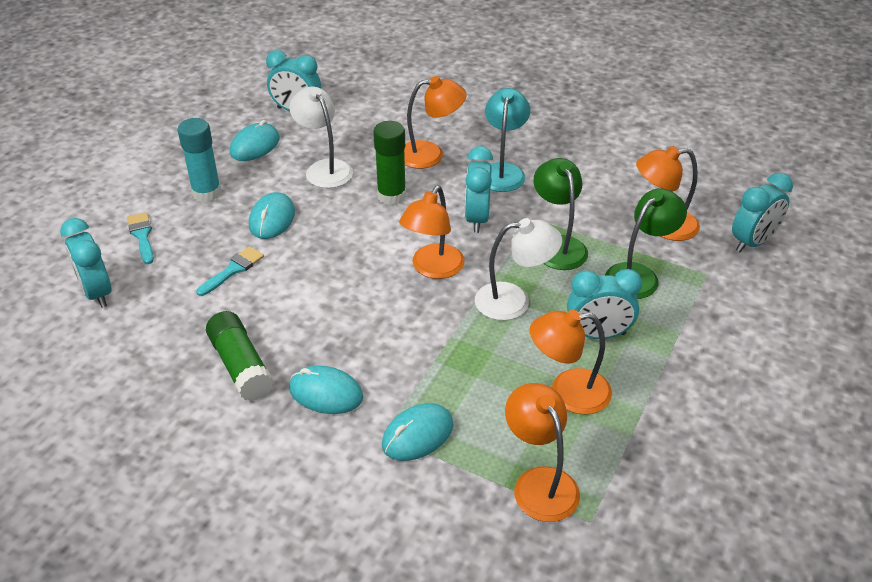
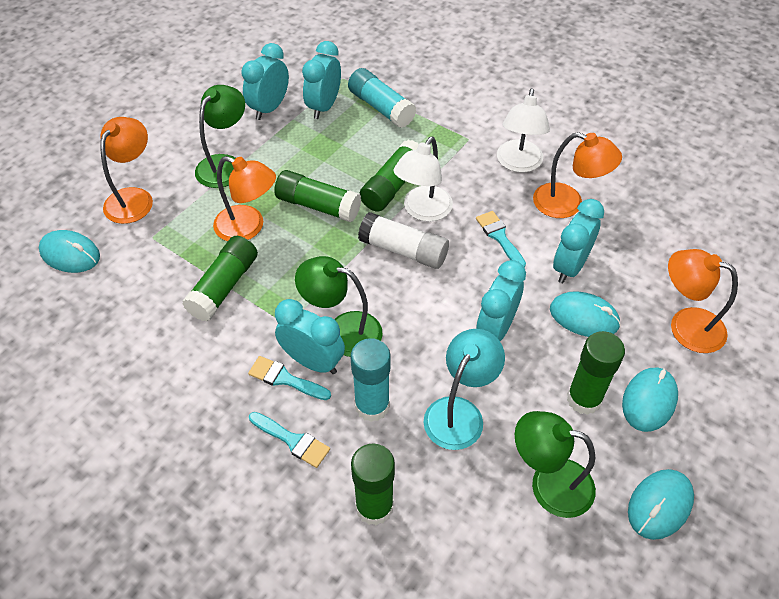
green glue stick: 2 -> 5
green lamp: 2 -> 3
orange lamp: 5 -> 4
turquoise brush: 2 -> 3
turquoise glue stick: 1 -> 2
white glue stick: 0 -> 1

